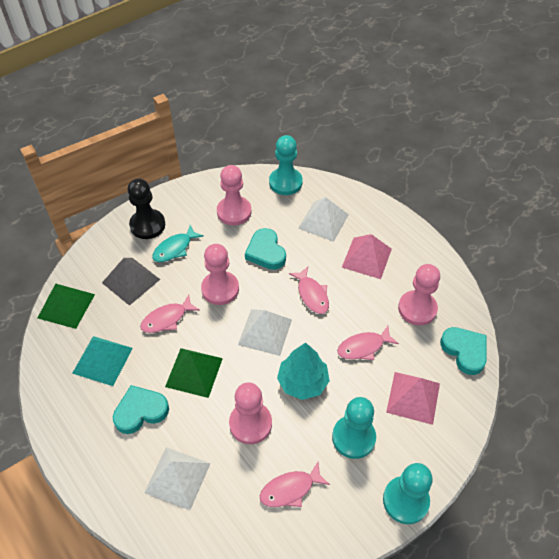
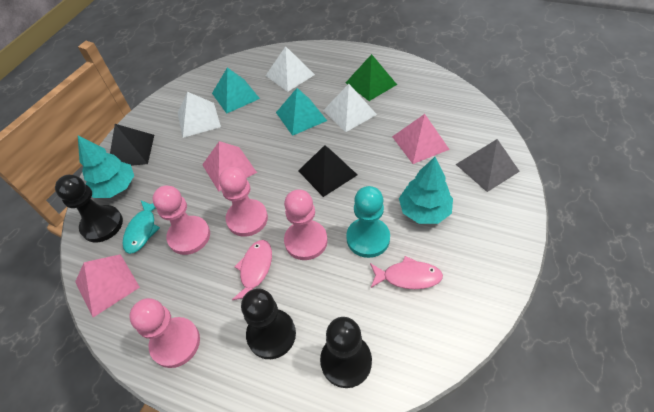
black pawn: 1 -> 3
black pyramid: 0 -> 2
green pyramid: 2 -> 1
pink fish: 4 -> 2
pink pyramid: 2 -> 3
turquoise heart: 3 -> 0
turquoise pawn: 3 -> 1
turquoise pyramid: 1 -> 2
turquoise tree: 1 -> 2

